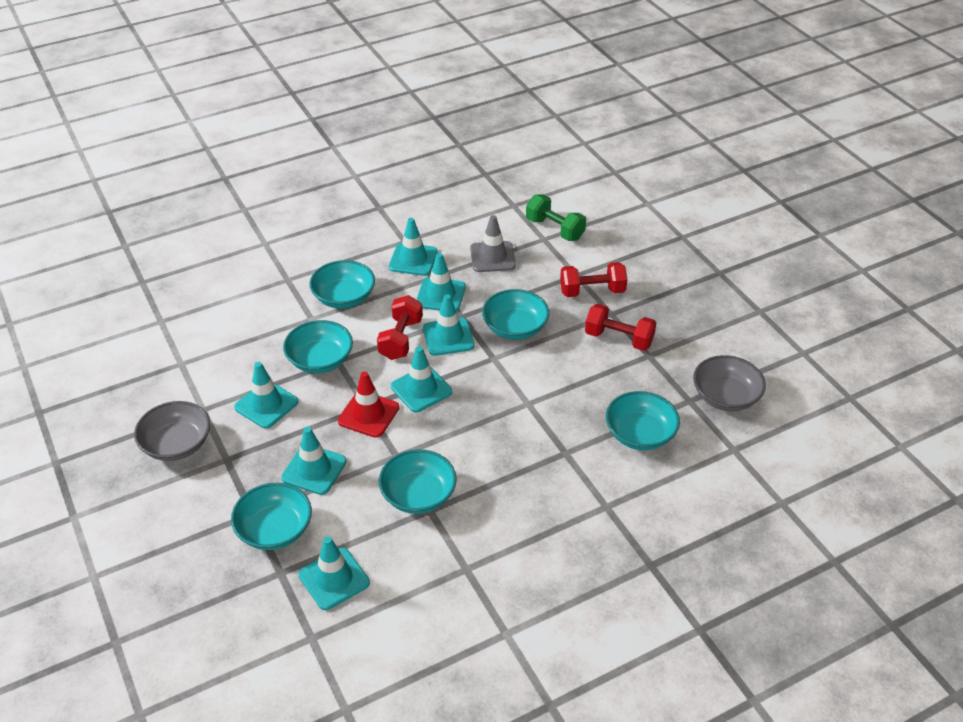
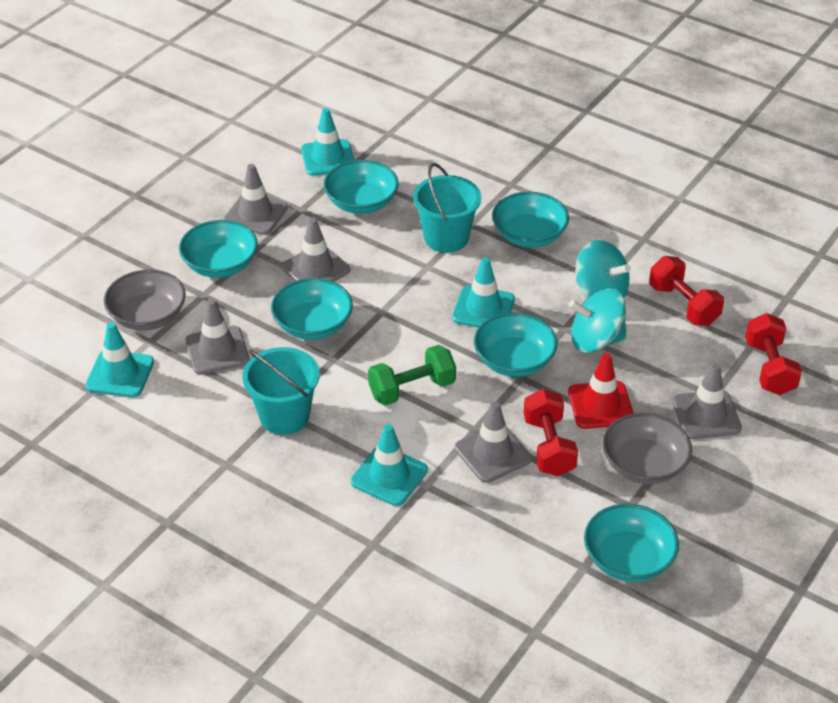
grey traffic cone: 1 -> 5
turquoise bucket: 0 -> 2
turquoise spinning top: 0 -> 2
turquoise traffic cone: 7 -> 4

